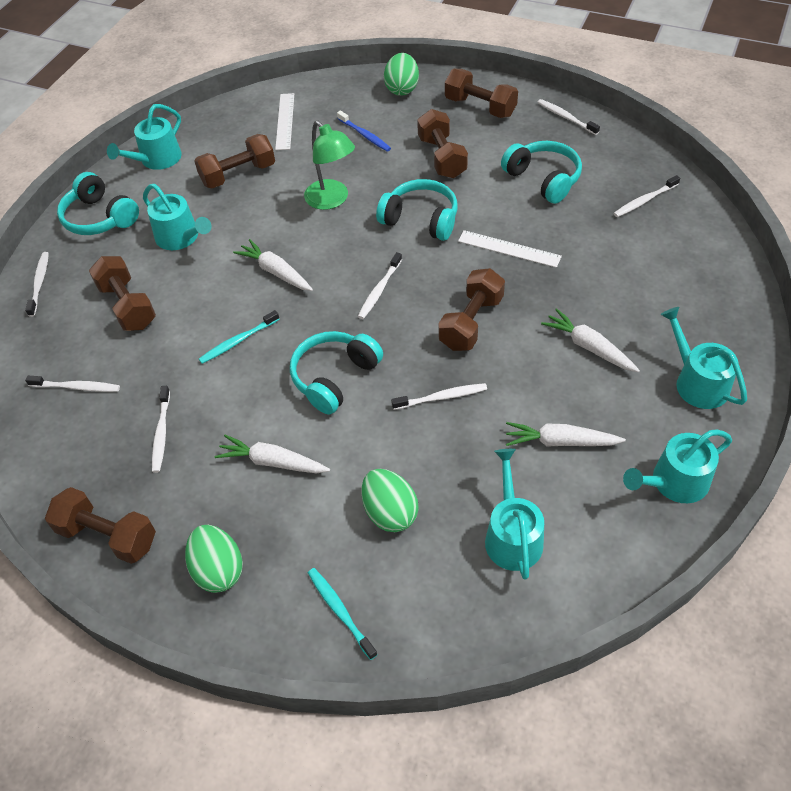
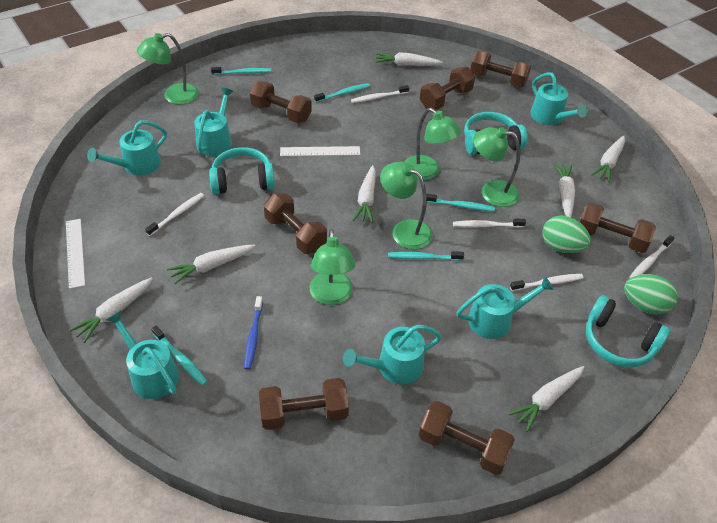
brown dumbbell: 6 -> 7
green egg: 3 -> 2
green lamp: 1 -> 5
turquoise headphones: 4 -> 3
turquoise toothbrush: 2 -> 5
turquoise watering can: 5 -> 6
white carrot: 4 -> 7
white toothbrush: 7 -> 5

